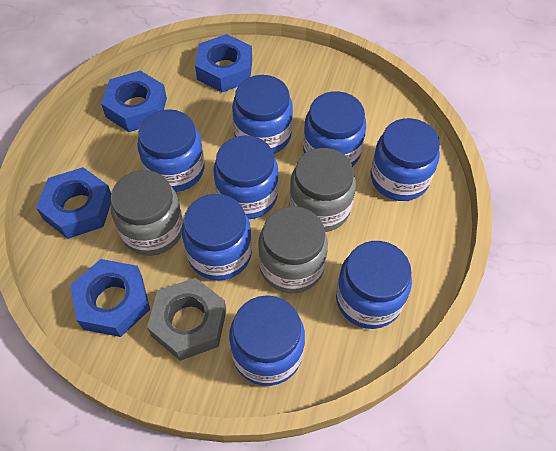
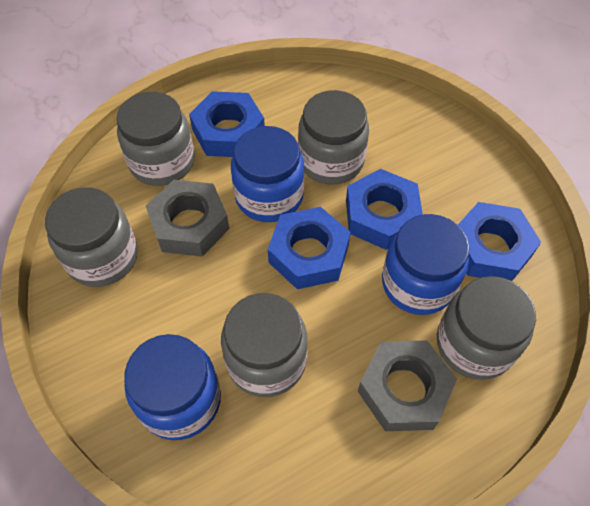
blue jar: 8 -> 3
grey jar: 3 -> 5
grey nut: 1 -> 2

